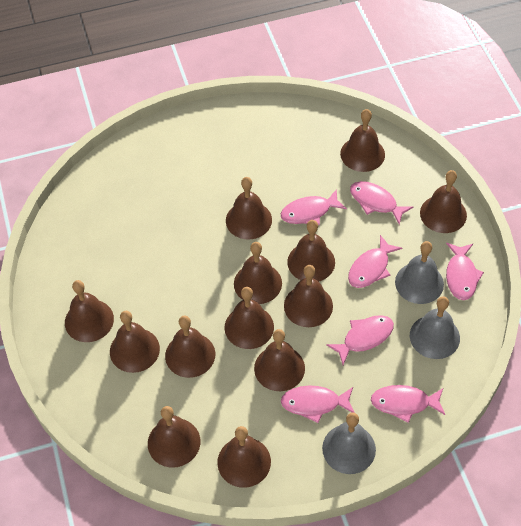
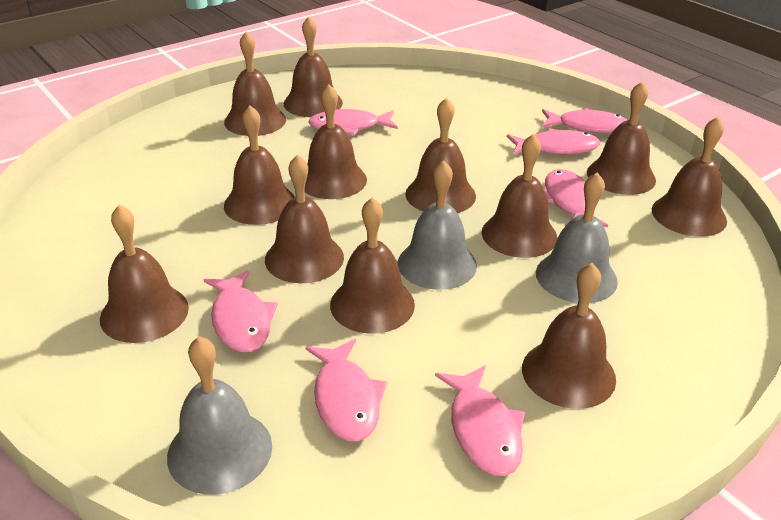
brown bell: 13 -> 12

